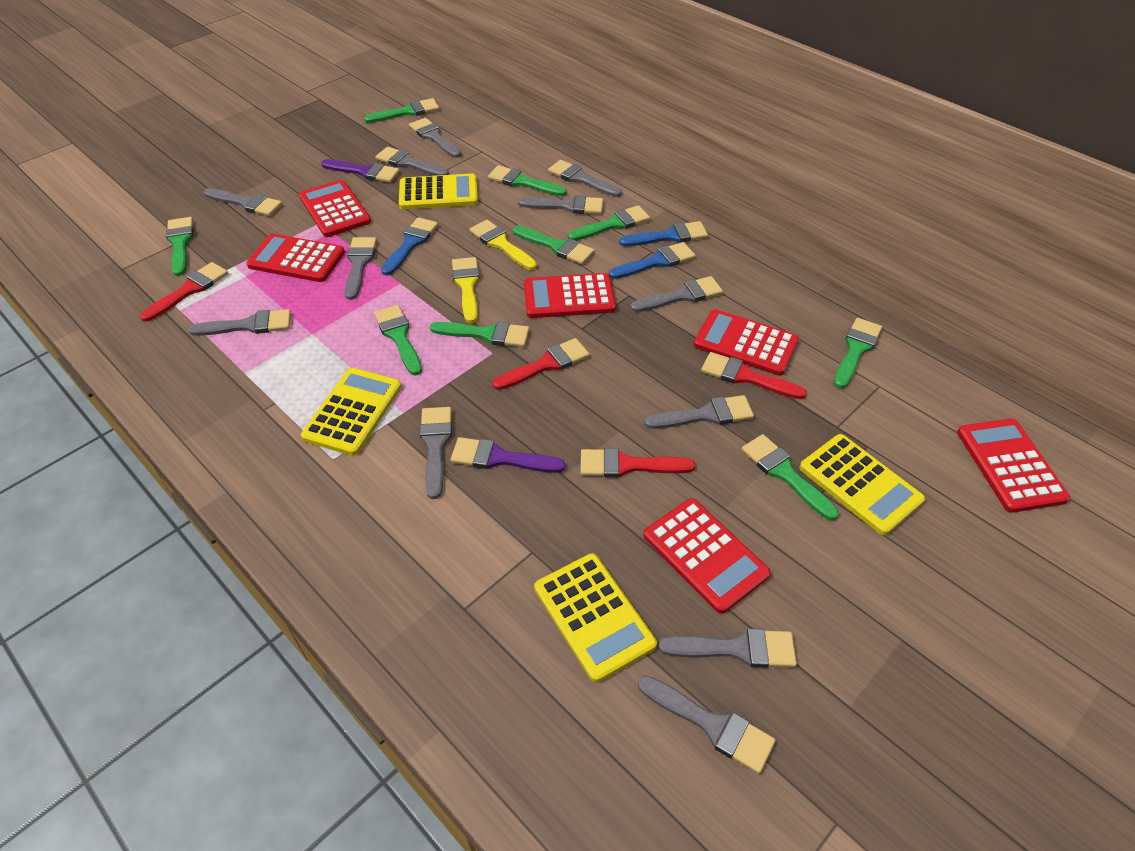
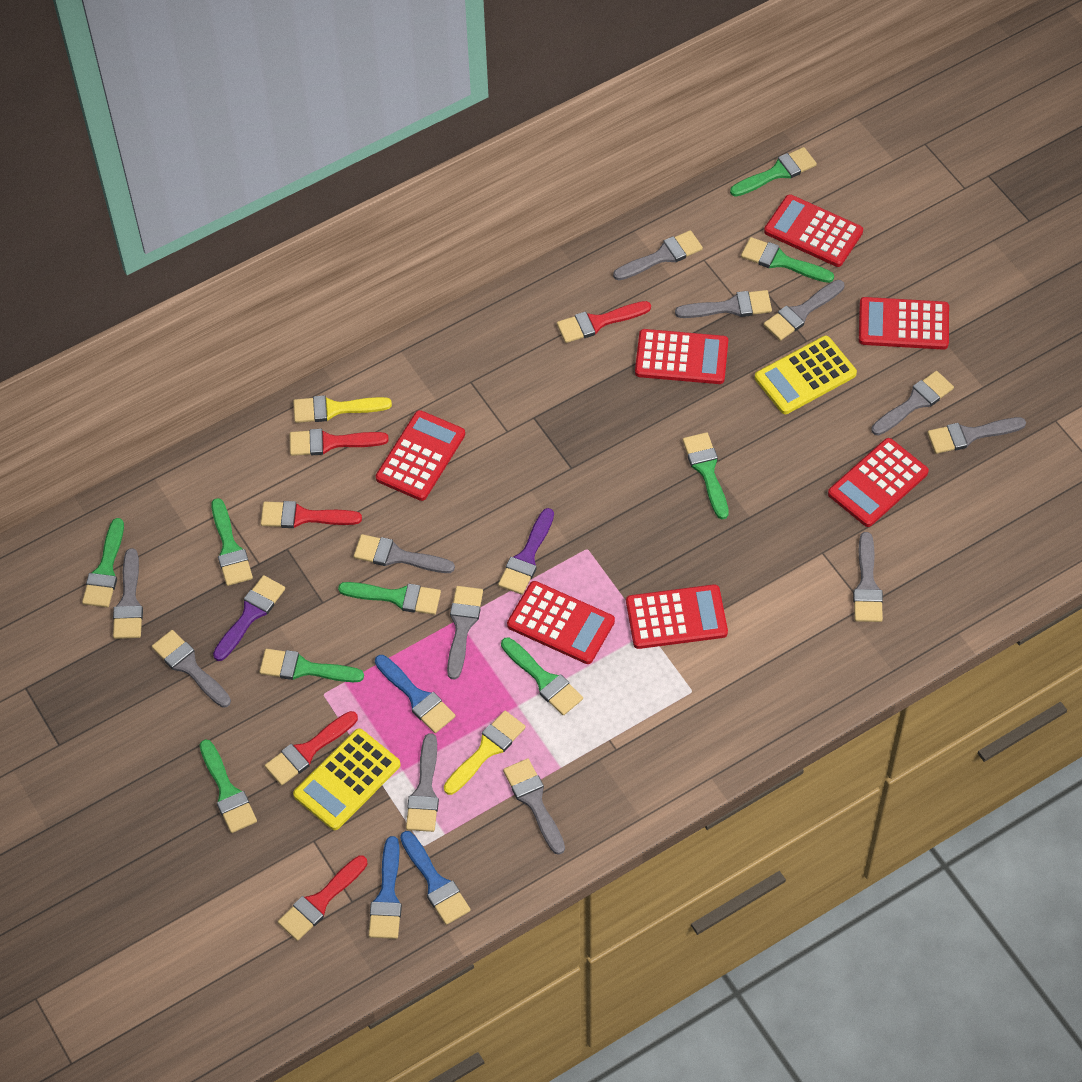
red brush: 4 -> 5
red calculator: 6 -> 7
yellow calculator: 4 -> 2

